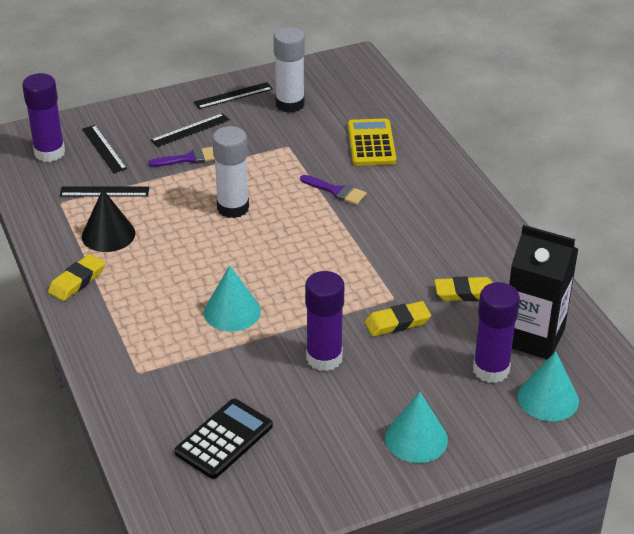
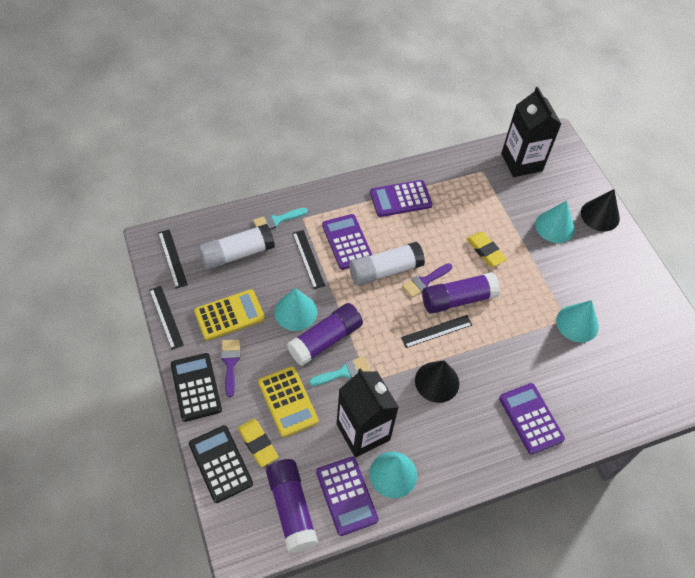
black calculator: 1 -> 2
black carton: 1 -> 2
black cone: 1 -> 2
purple calculator: 0 -> 4
turquoise brush: 0 -> 2
turquoise cone: 3 -> 4
yellow calculator: 1 -> 2
yellow eraser: 3 -> 2

